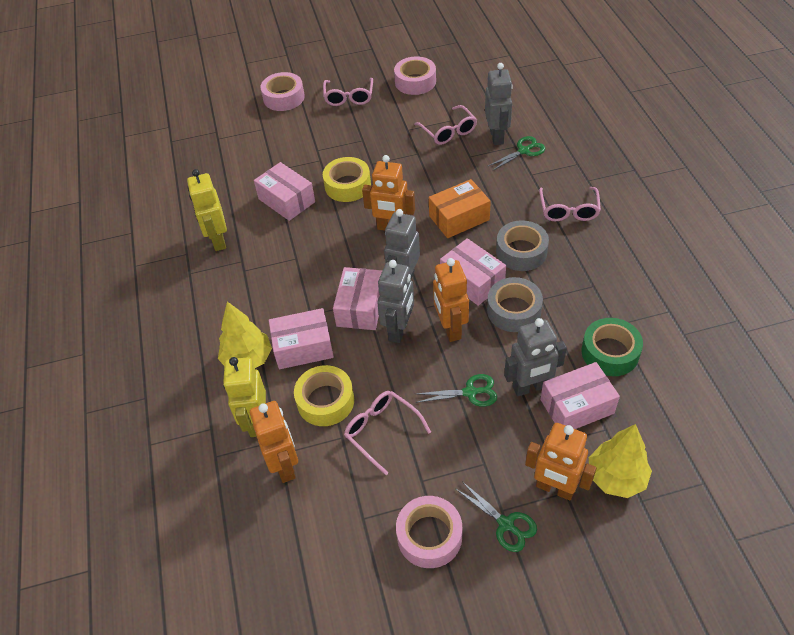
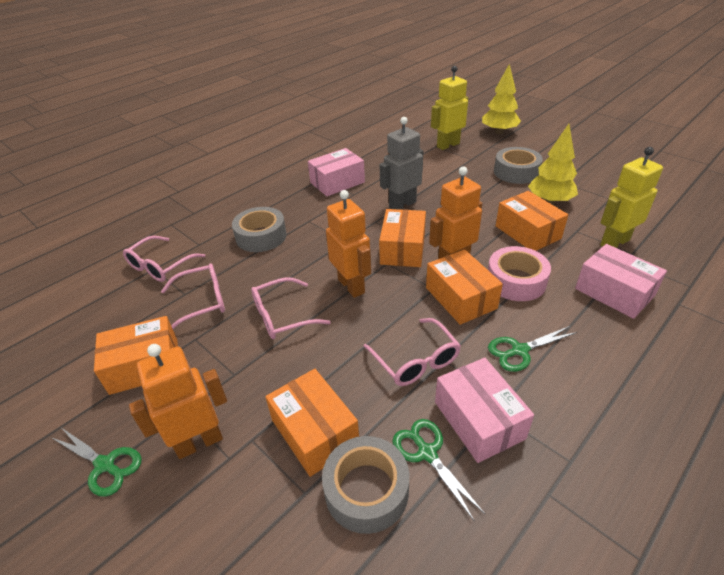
green tape: 1 -> 0
grey robot: 4 -> 1
grey tape: 2 -> 3
orange box: 1 -> 5
orange robot: 4 -> 3
pink box: 5 -> 3
pink tape: 3 -> 1
yellow tape: 2 -> 0

